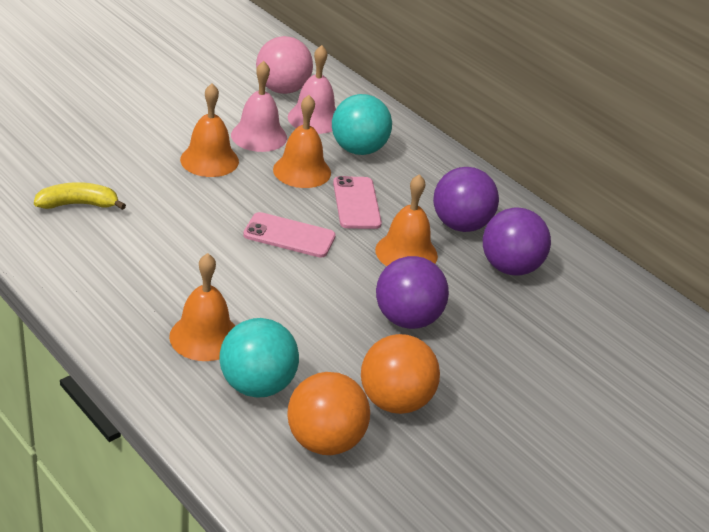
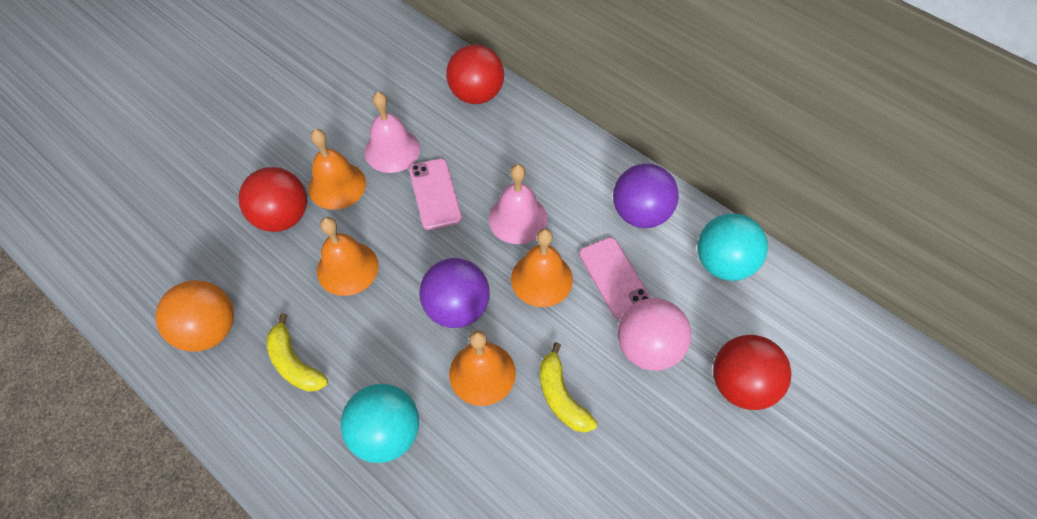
orange ball: 2 -> 1
purple ball: 3 -> 2
red ball: 0 -> 3
yellow banana: 1 -> 2

